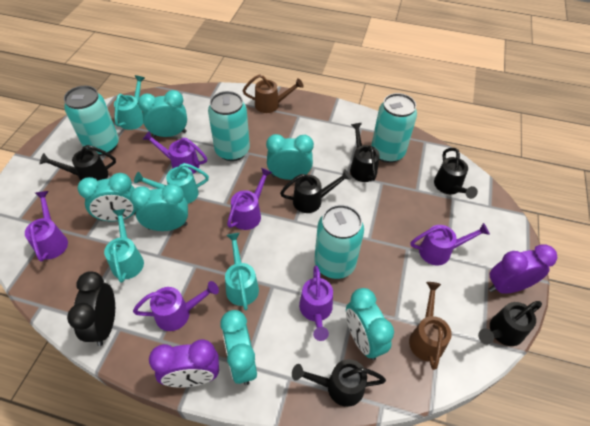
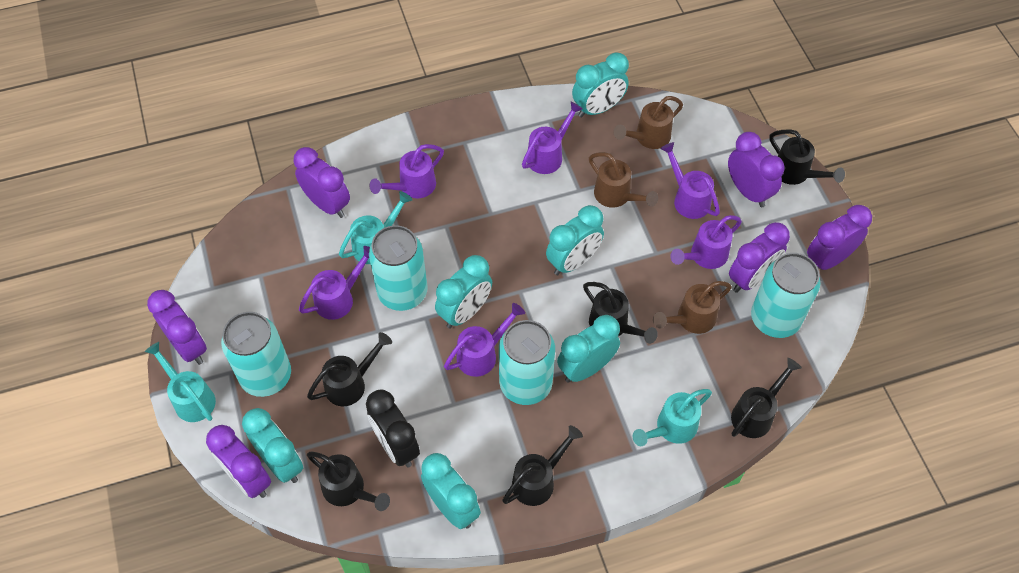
brown watering can: 2 -> 3
purple clock: 2 -> 6
turquoise watering can: 4 -> 3

